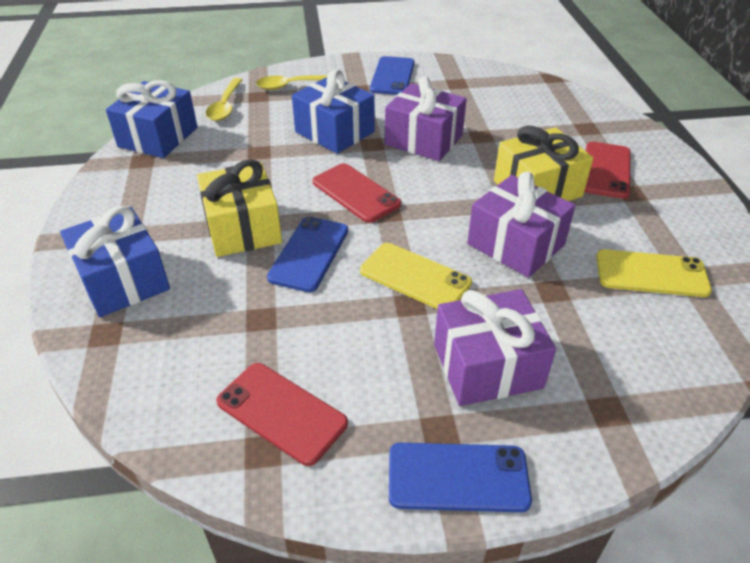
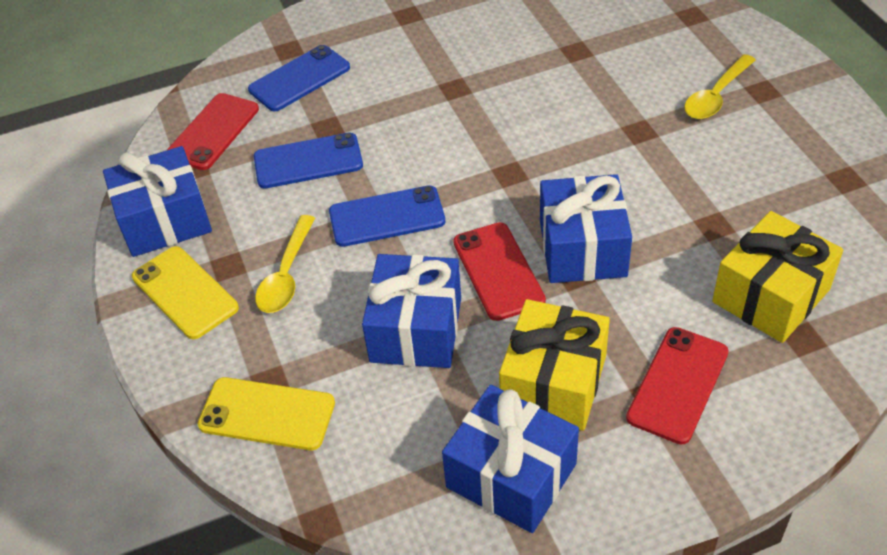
blue gift: 3 -> 4
purple gift: 3 -> 0

